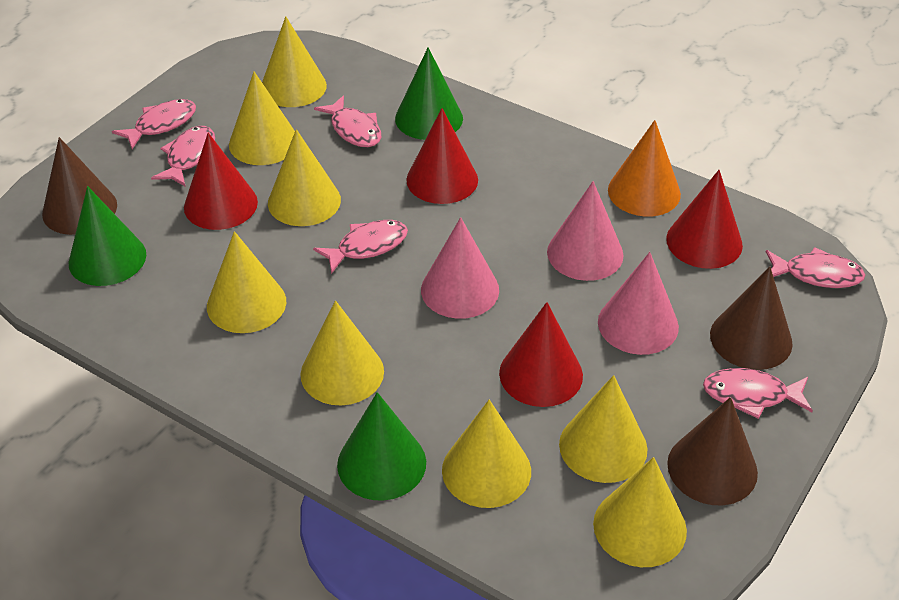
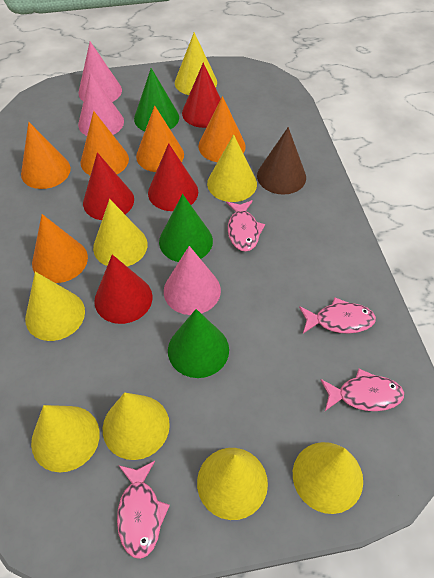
brown cone: 3 -> 1
orange cone: 1 -> 5
pink fish: 6 -> 4

